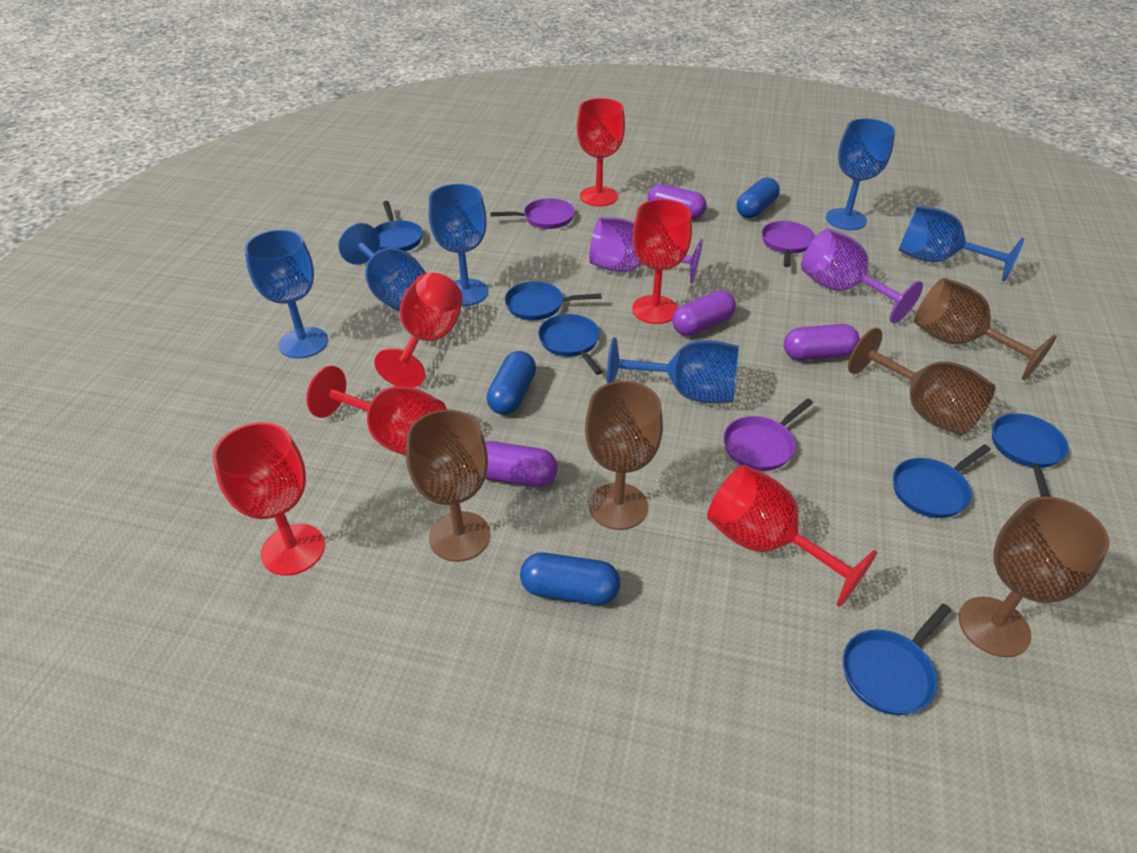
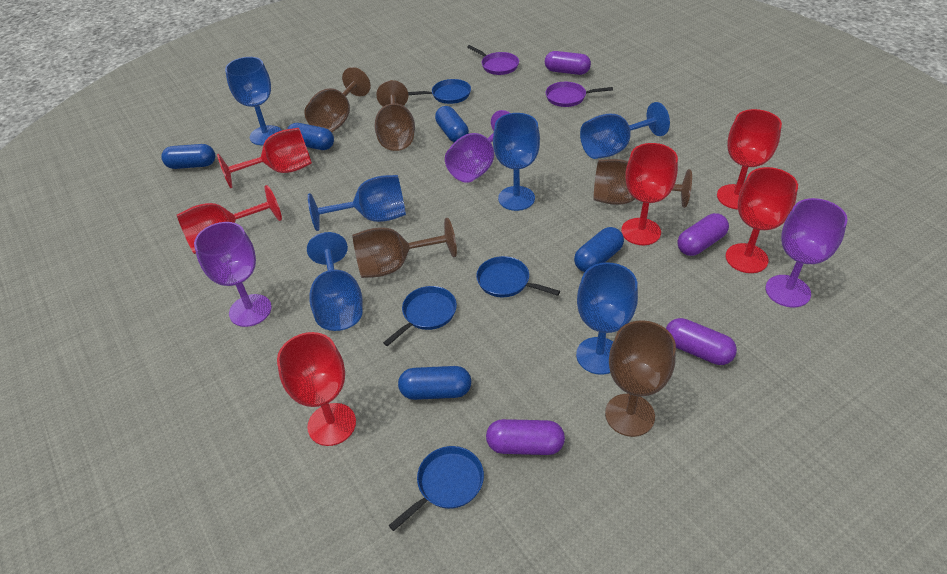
blue capsule: 3 -> 5
blue pan: 6 -> 4
purple goblet: 2 -> 3
purple pan: 3 -> 2

